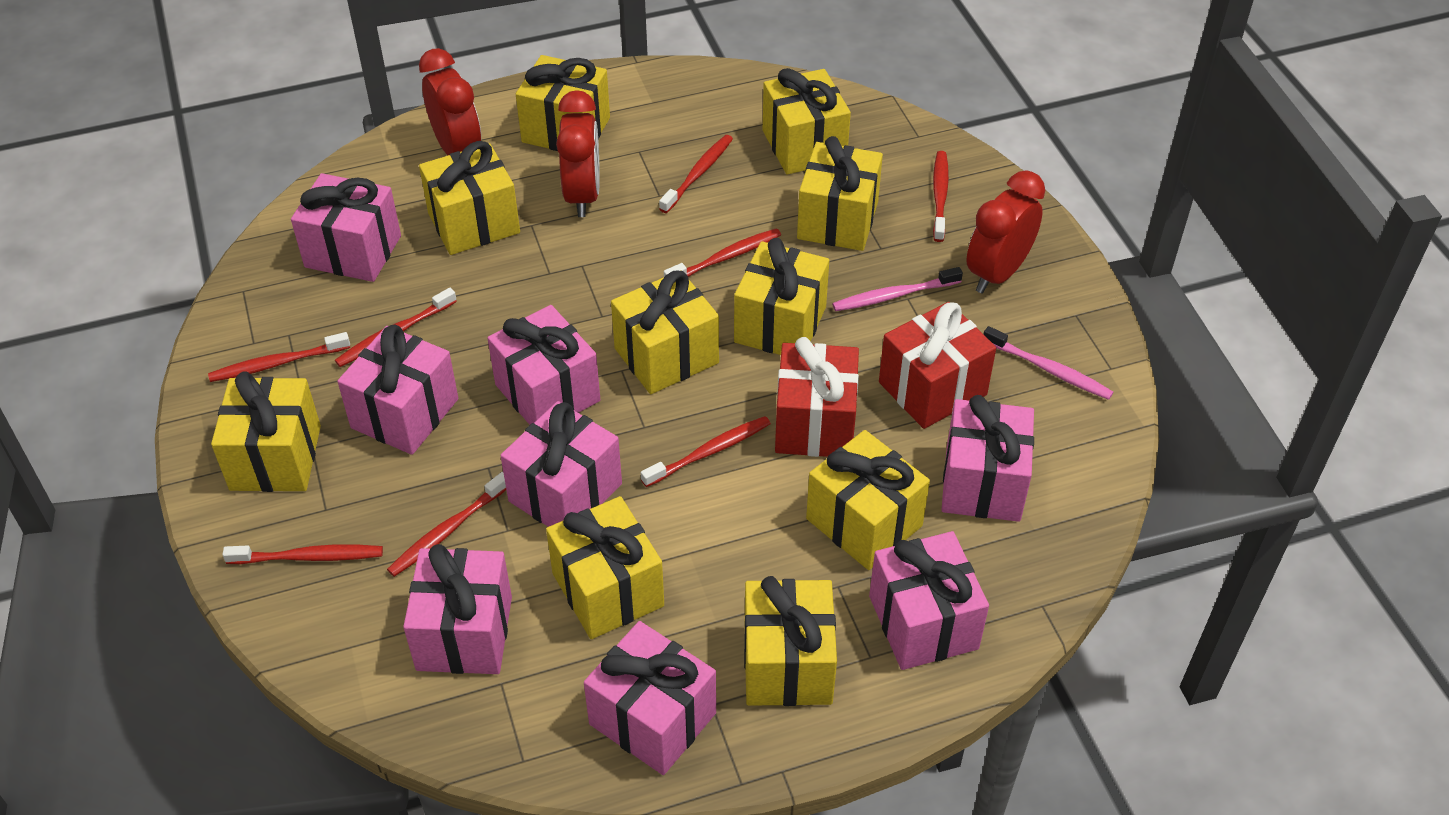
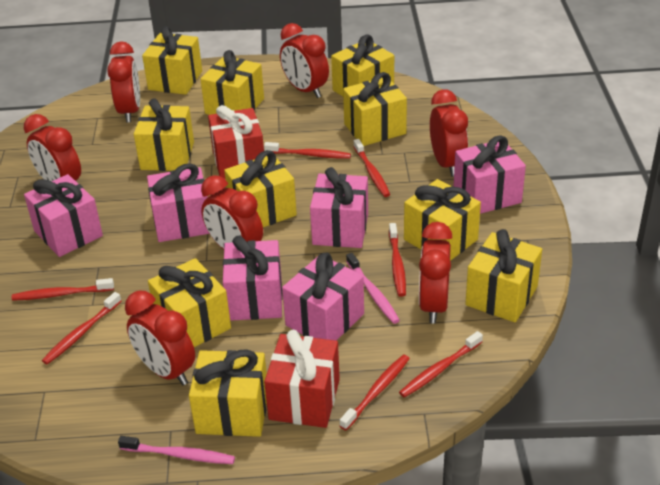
pink gift: 8 -> 6
red clock: 3 -> 7
red toothbrush: 8 -> 7

